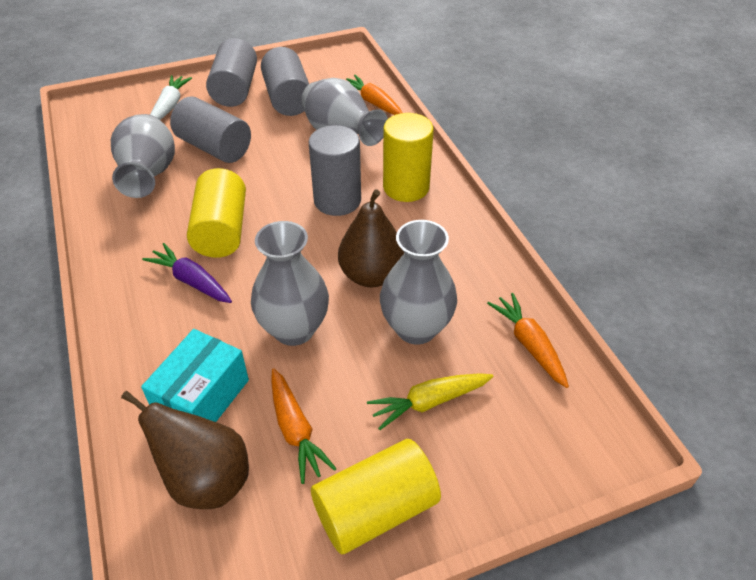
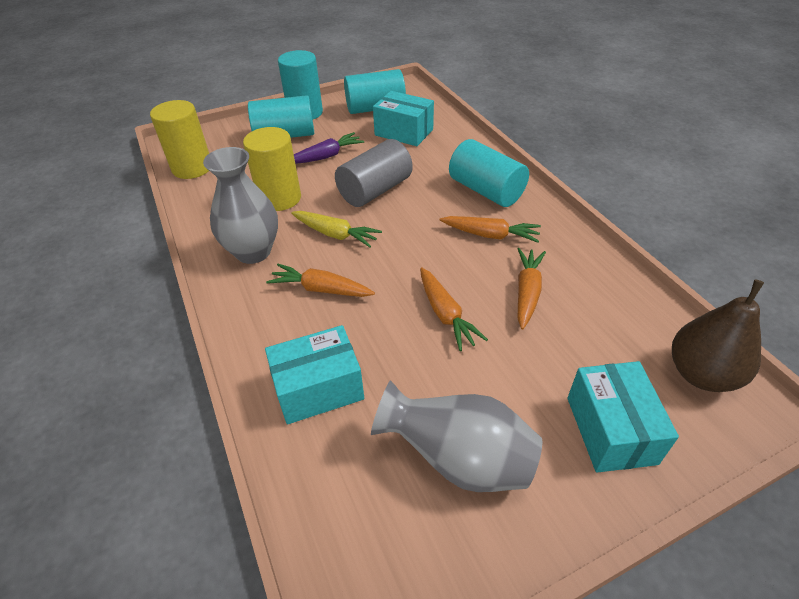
brown pear: 2 -> 1
grey cylinder: 4 -> 1
grey vase: 4 -> 2
orange carrot: 3 -> 4
turquoise box: 1 -> 3
turquoise cylinder: 0 -> 4
white carrot: 1 -> 0
yellow cylinder: 3 -> 2

